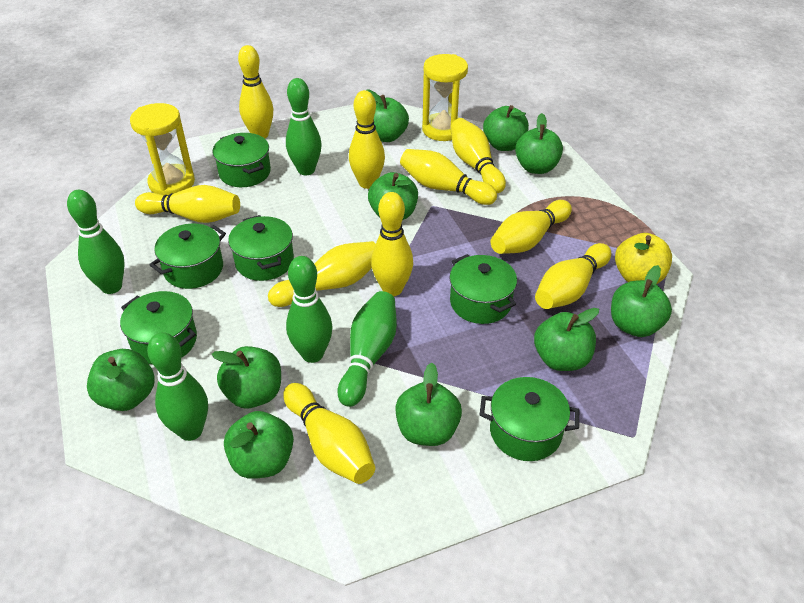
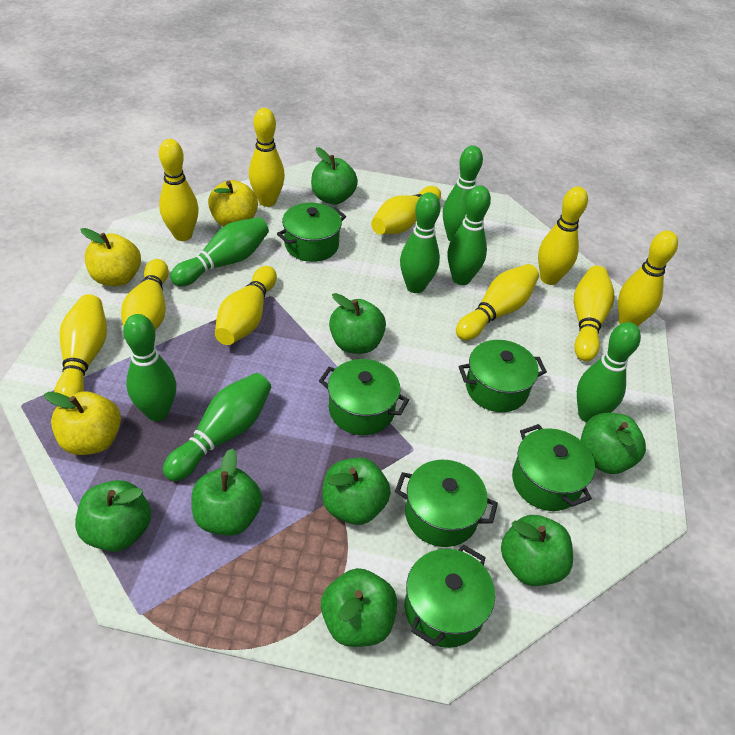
green apple: 10 -> 8
green bowling pin: 5 -> 7
yellow apple: 1 -> 3
yellow hourglass: 2 -> 0

